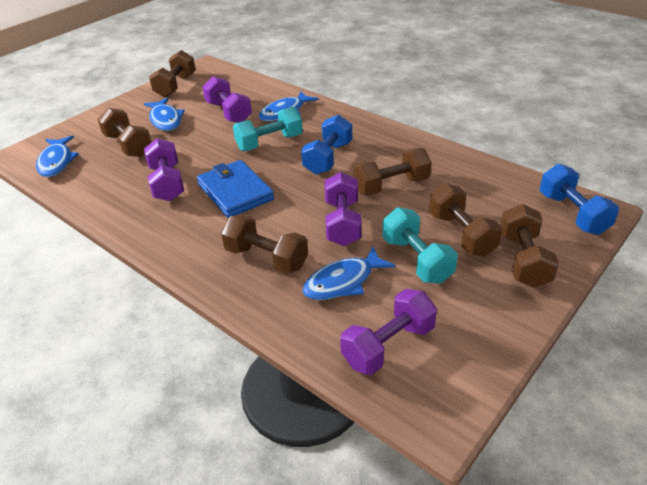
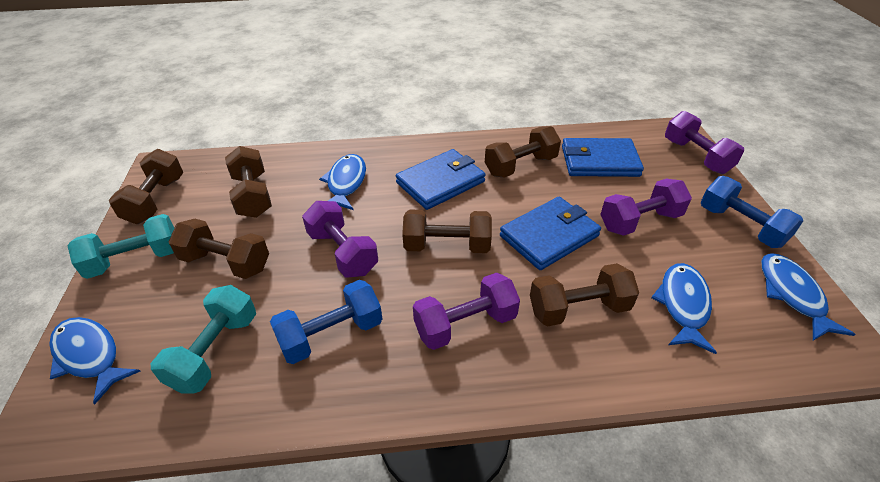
blue wallet: 1 -> 3

